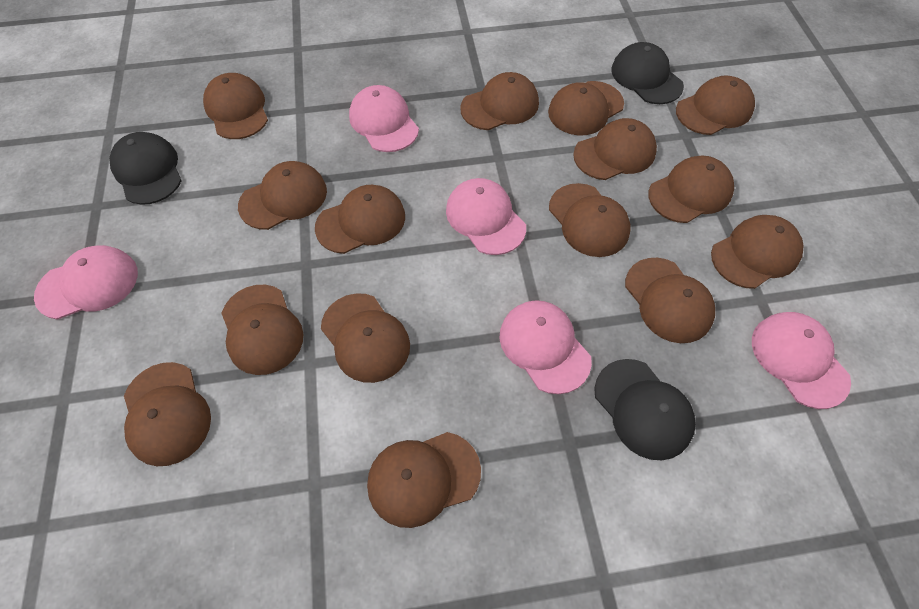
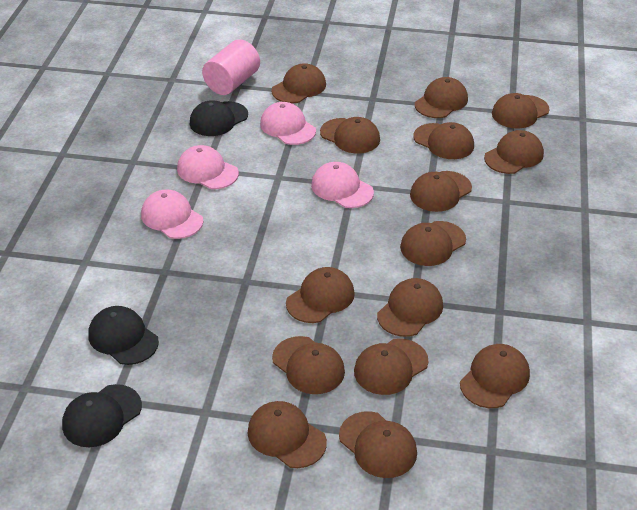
pink cap: 5 -> 4
pink cylinder: 0 -> 1

